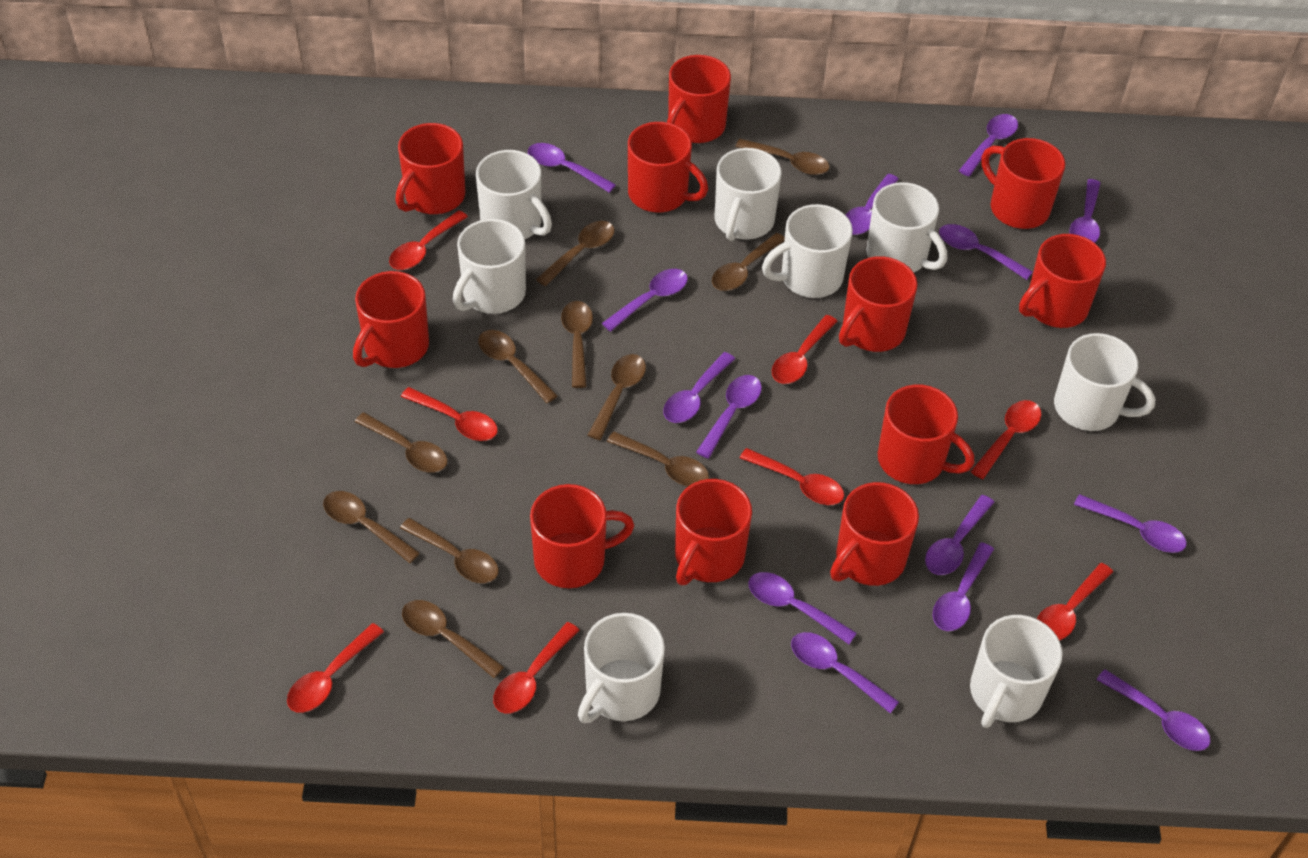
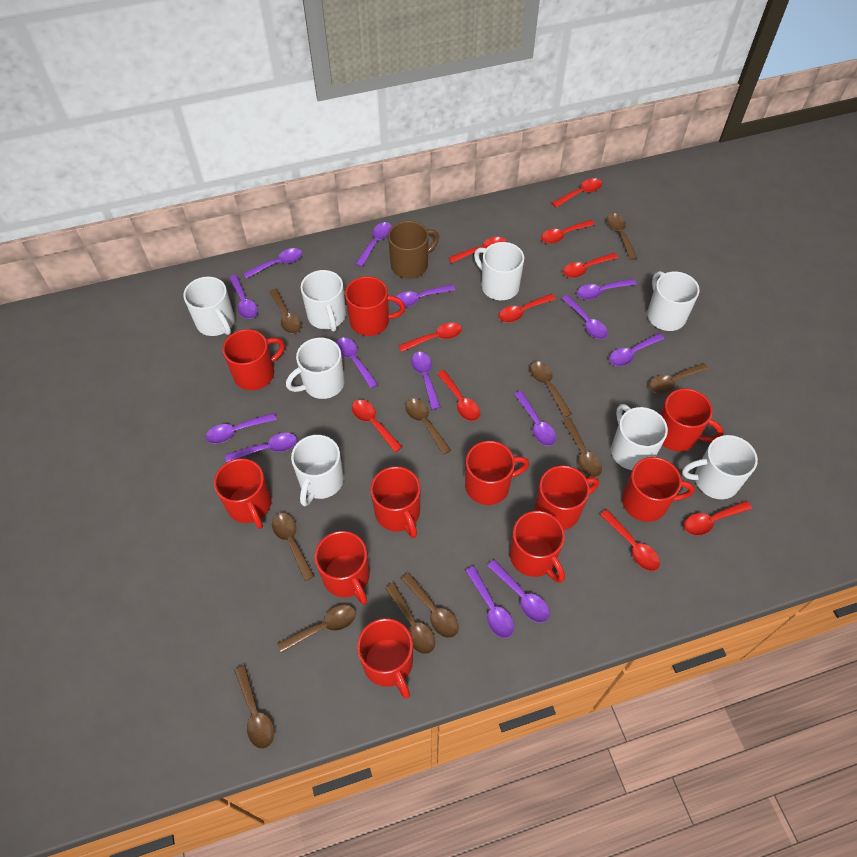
brown mug: 0 -> 1
red spoon: 8 -> 10

